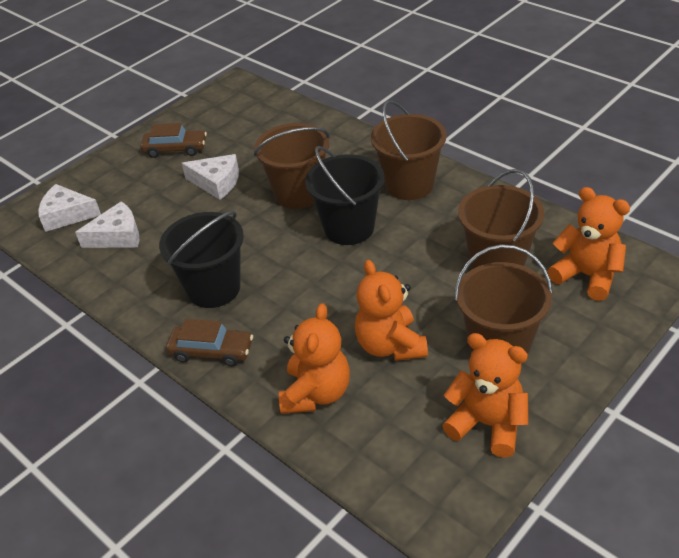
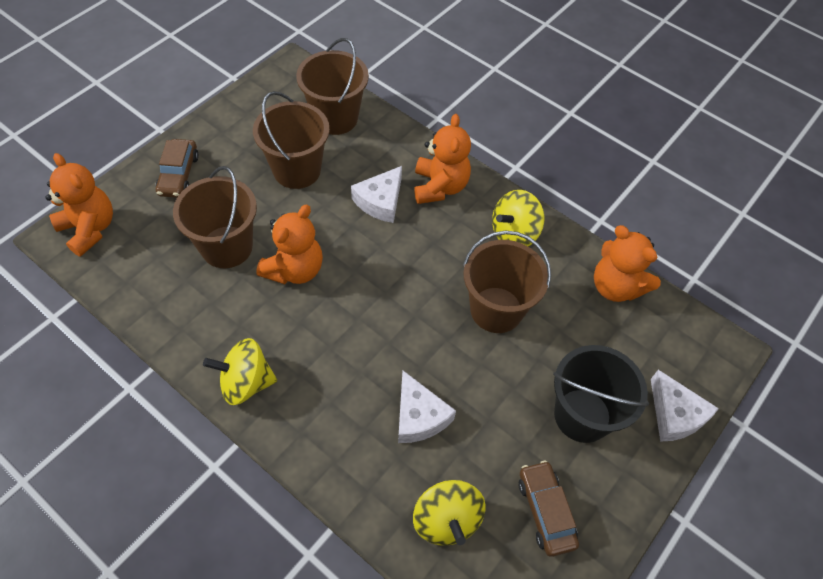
black bucket: 2 -> 1
yellow spinning top: 0 -> 3

